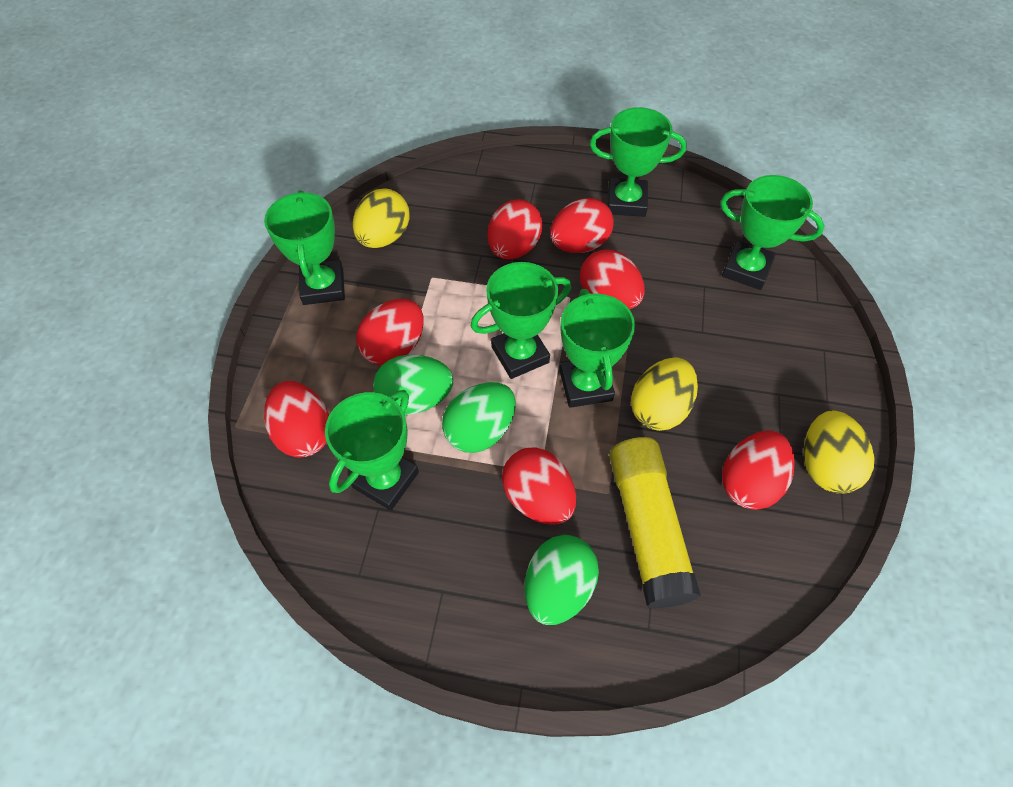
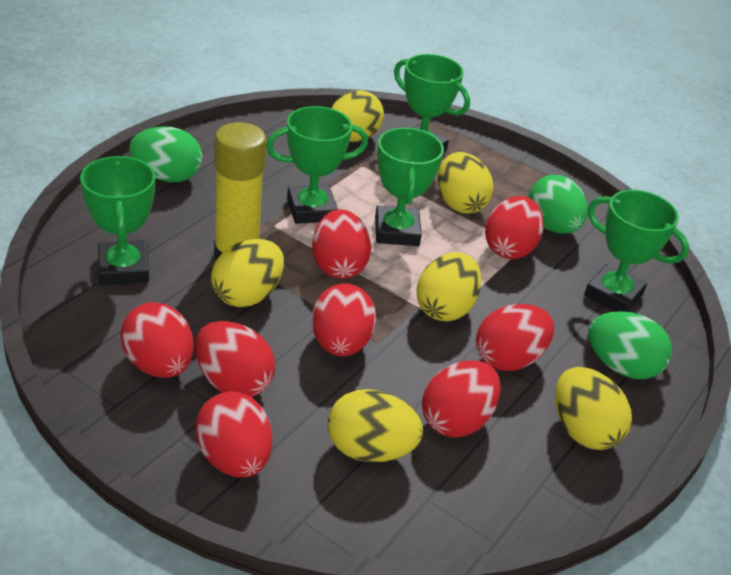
green trophy: 6 -> 5
red egg: 7 -> 8
yellow egg: 3 -> 6

